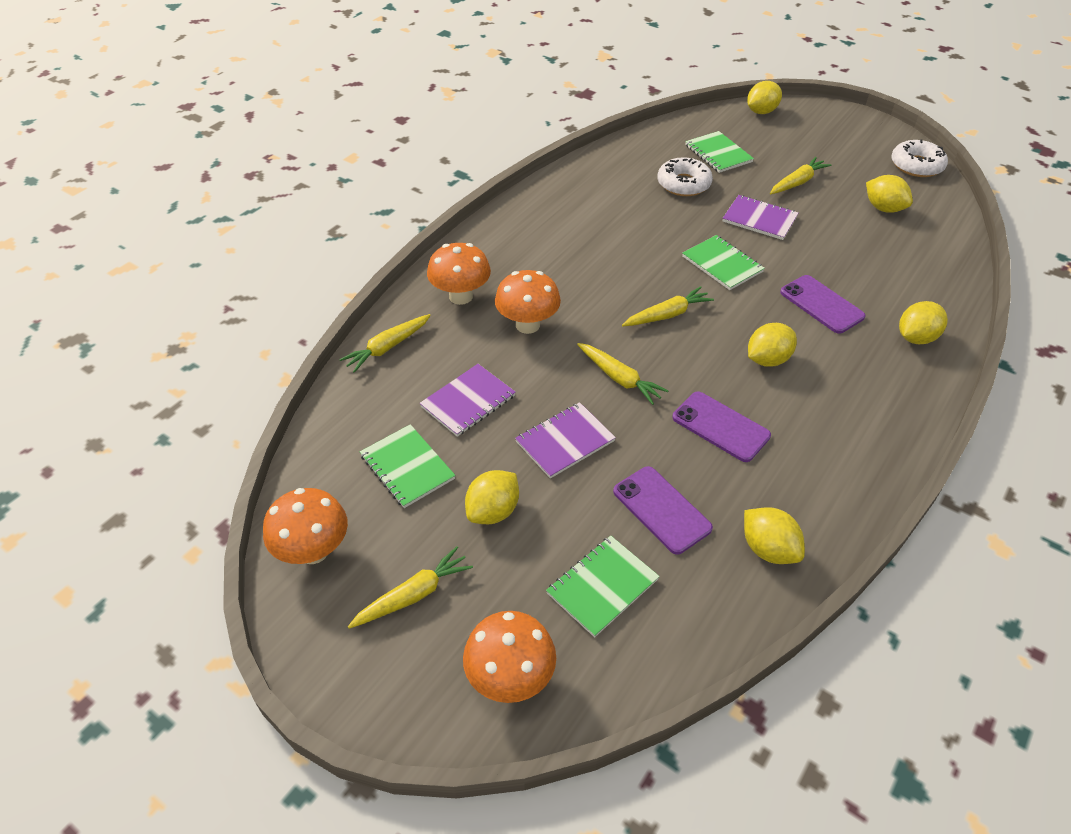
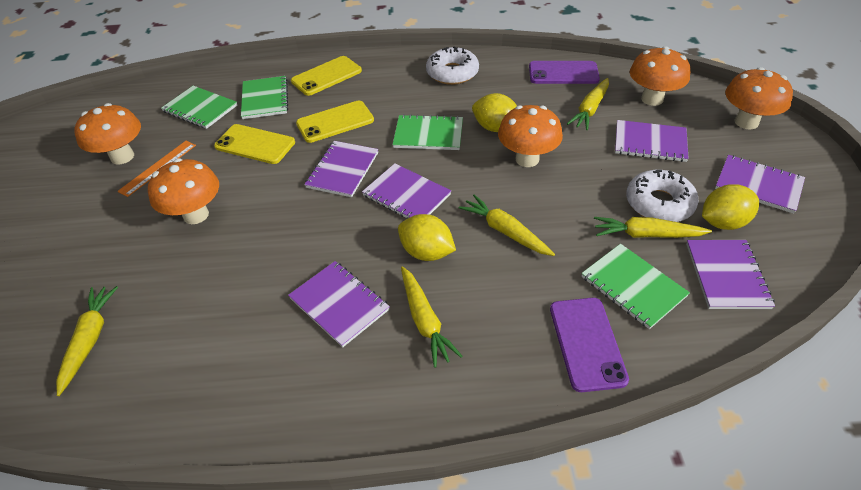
orange mushroom: 4 -> 5
orange ruler: 0 -> 1
purple notebook: 3 -> 6
purple phone: 3 -> 2
yellow lemon: 6 -> 3
yellow phone: 0 -> 3

